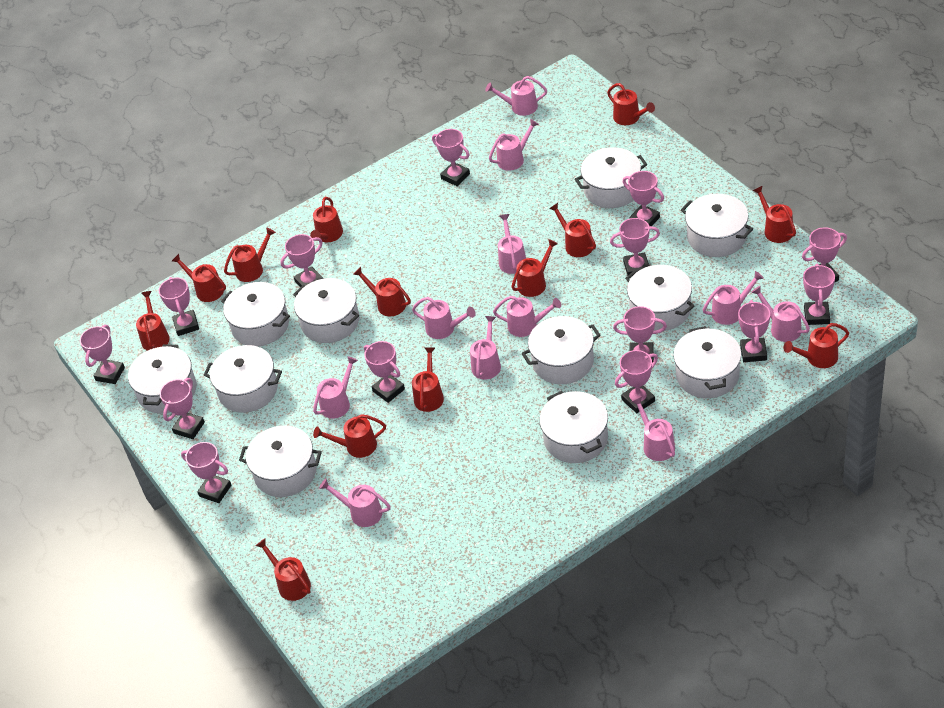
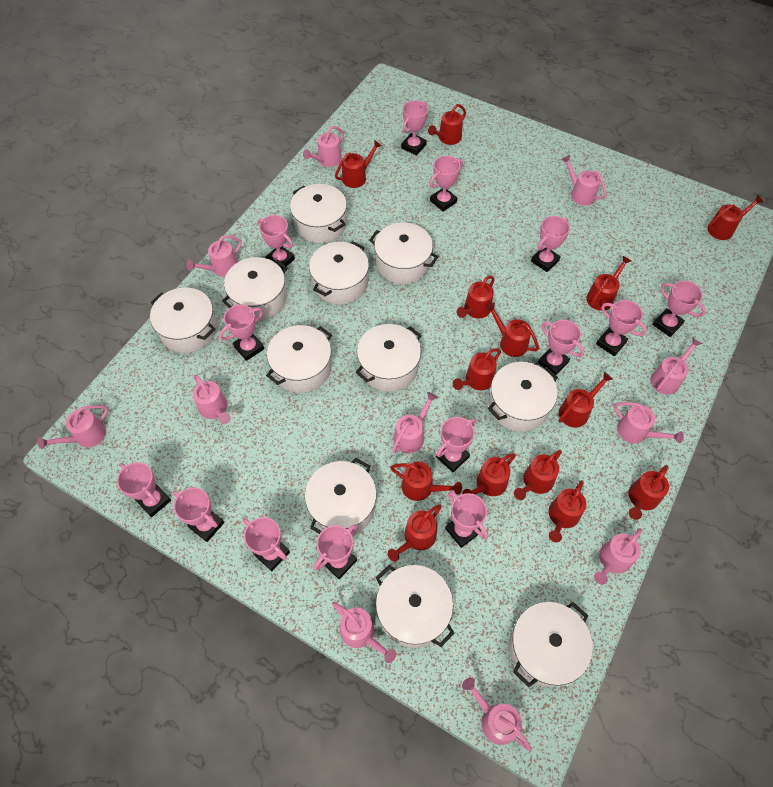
red watering can: 13 -> 14

